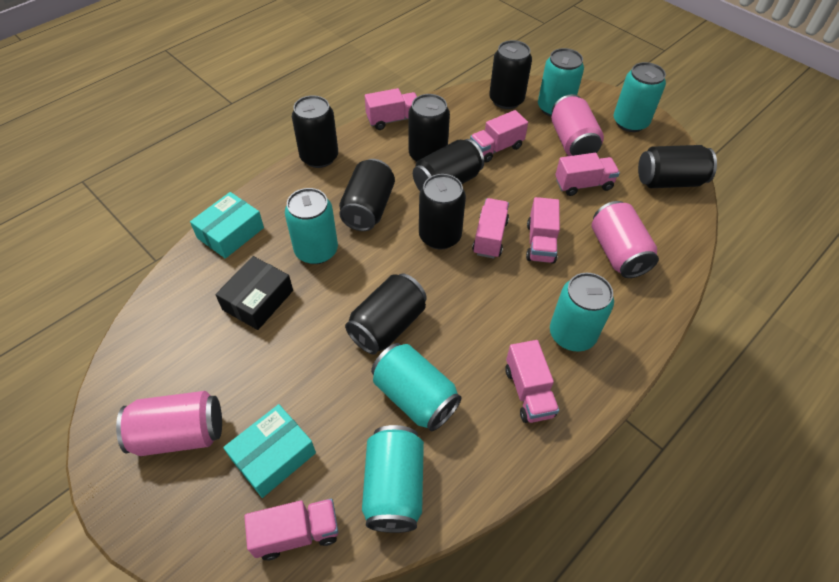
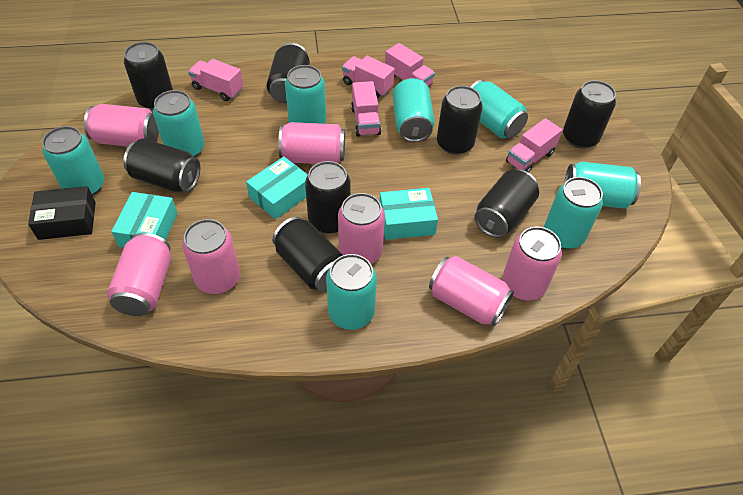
pink can: 3 -> 7
pink truck: 7 -> 5
turquoise box: 2 -> 3
turquoise can: 6 -> 8

